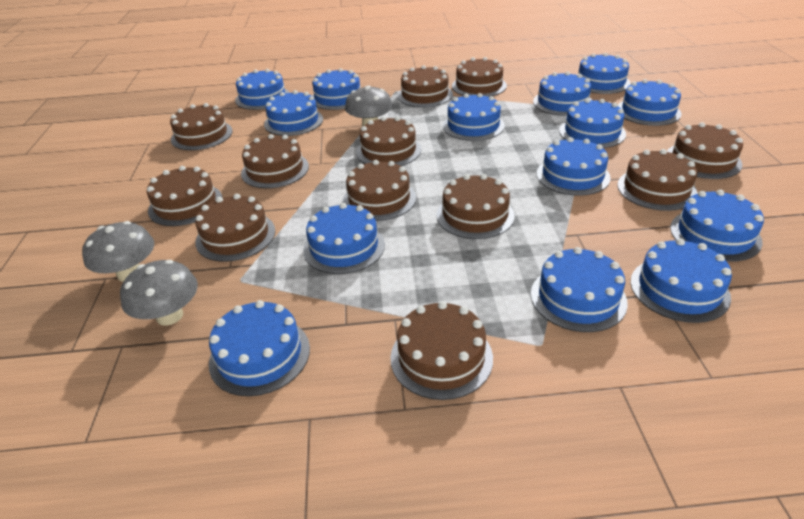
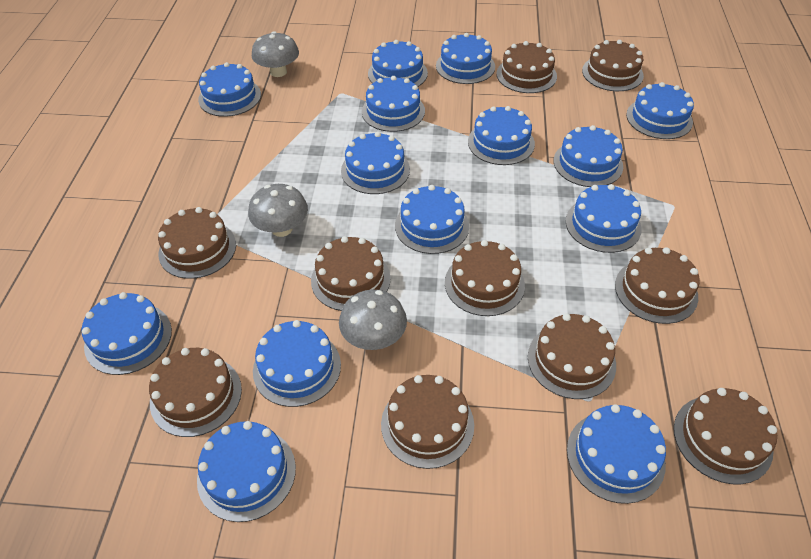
brown cake: 12 -> 10

